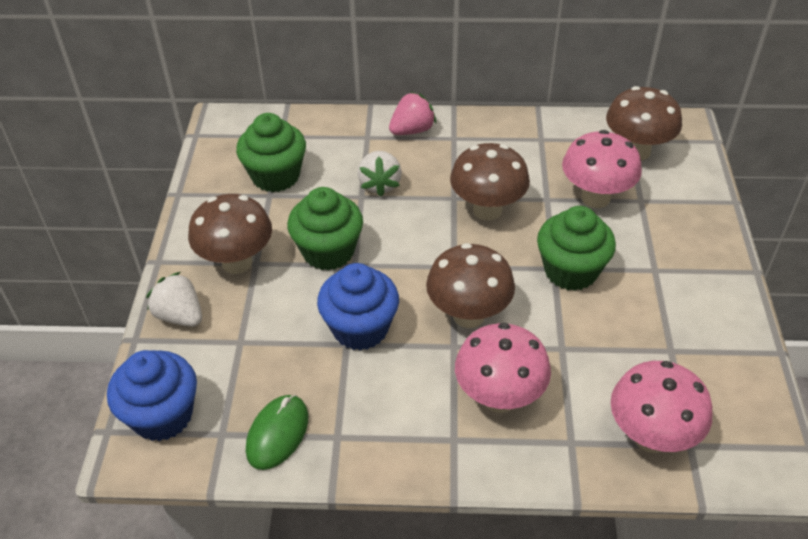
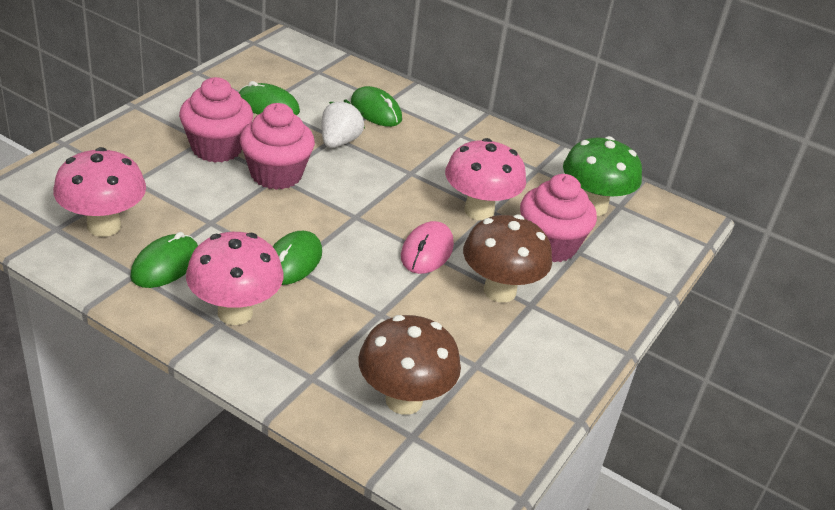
blue cupcake: 2 -> 0
brown mushroom: 4 -> 2
green cupcake: 3 -> 0
green mouse: 1 -> 4
green mushroom: 0 -> 1
pink cupcake: 0 -> 3
pink mouse: 0 -> 1
pink strawberry: 1 -> 0
white strawberry: 2 -> 1

